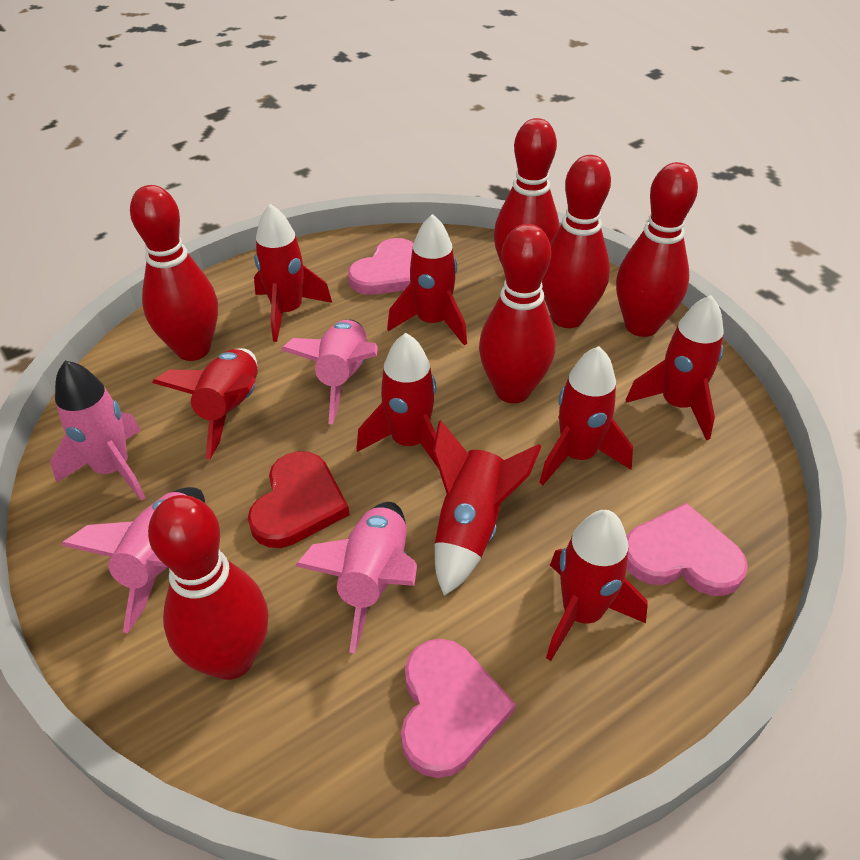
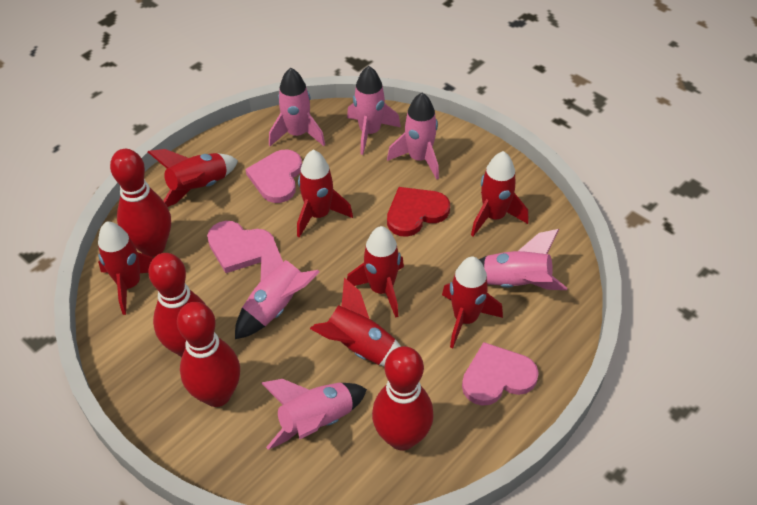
pink rocket: 4 -> 6
red bowling pin: 6 -> 4
red rocket: 8 -> 7

